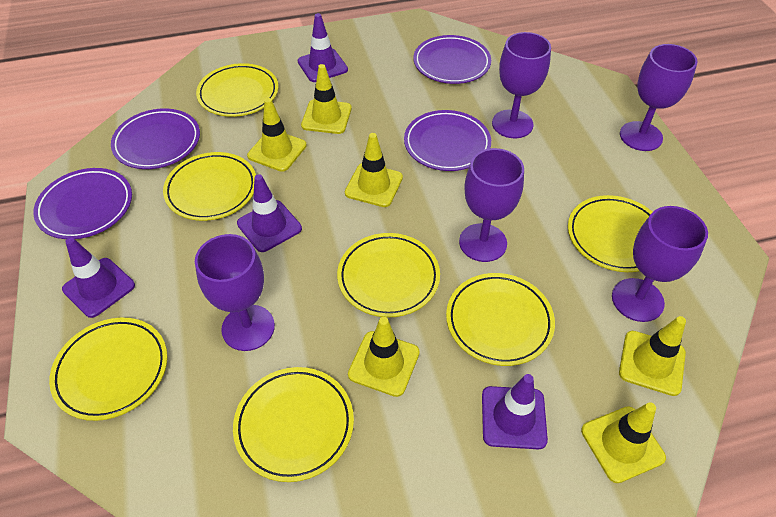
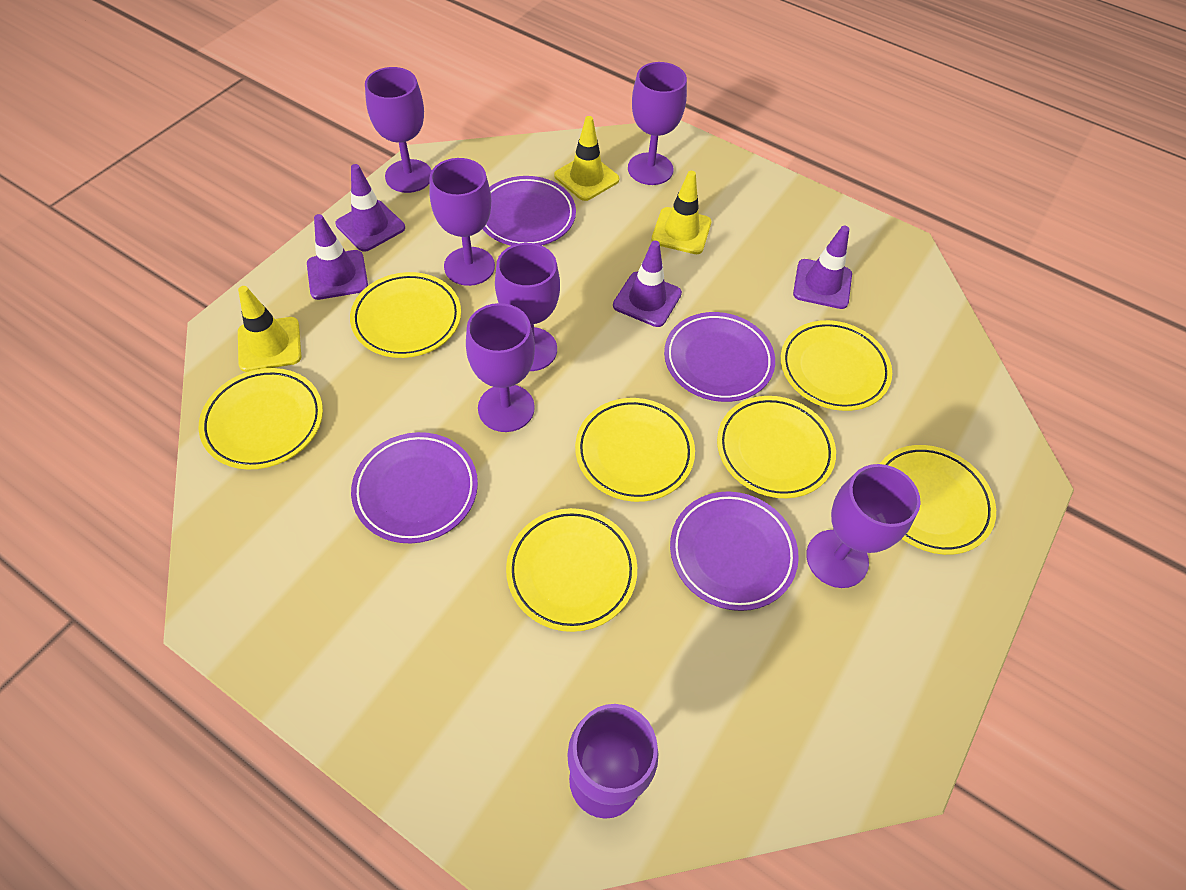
purple goblet: 5 -> 7
yellow traffic cone: 6 -> 3

